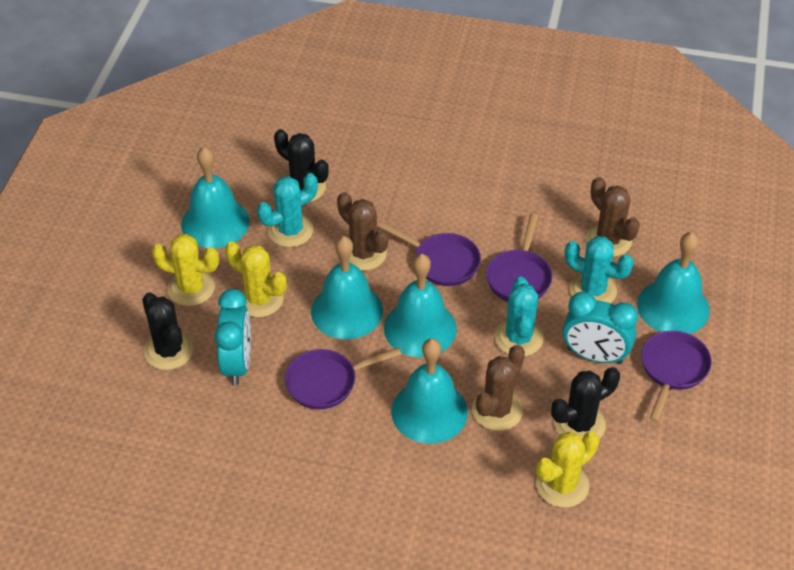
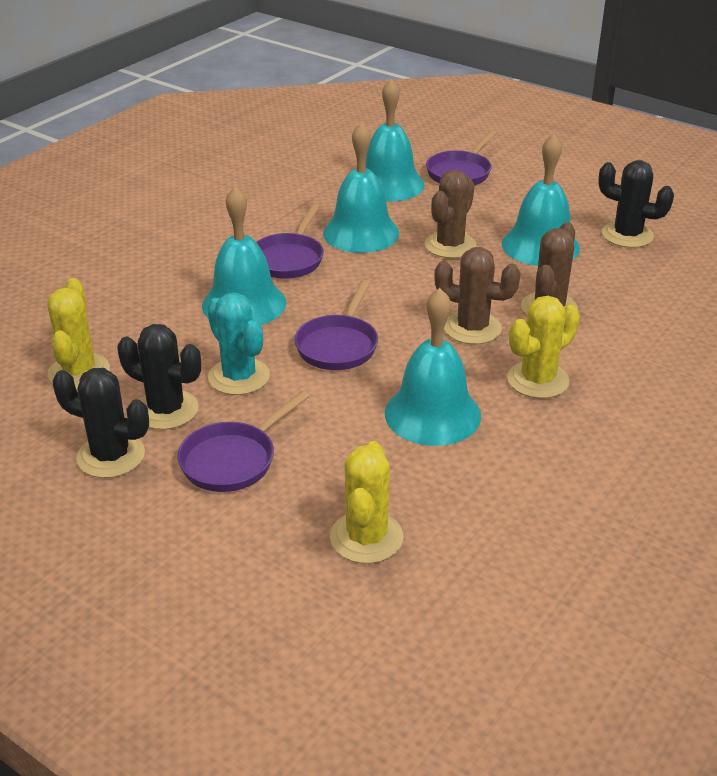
turquoise cactus: 3 -> 1
turquoise clock: 2 -> 0

